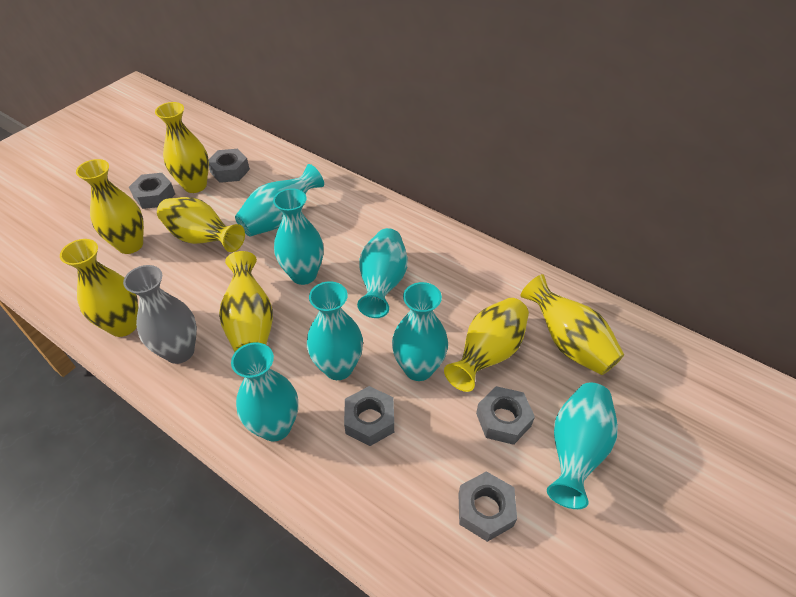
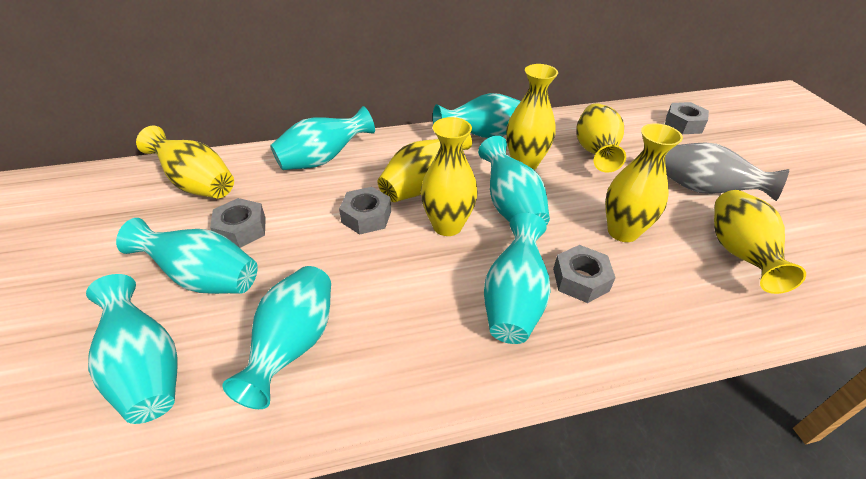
grey nut: 5 -> 4

